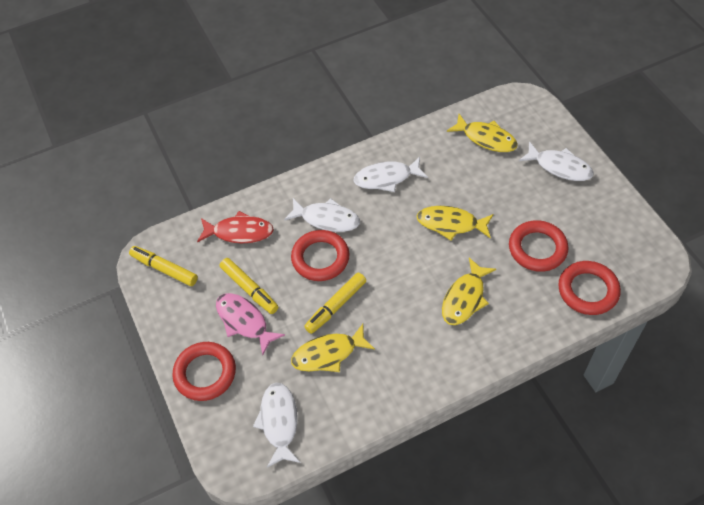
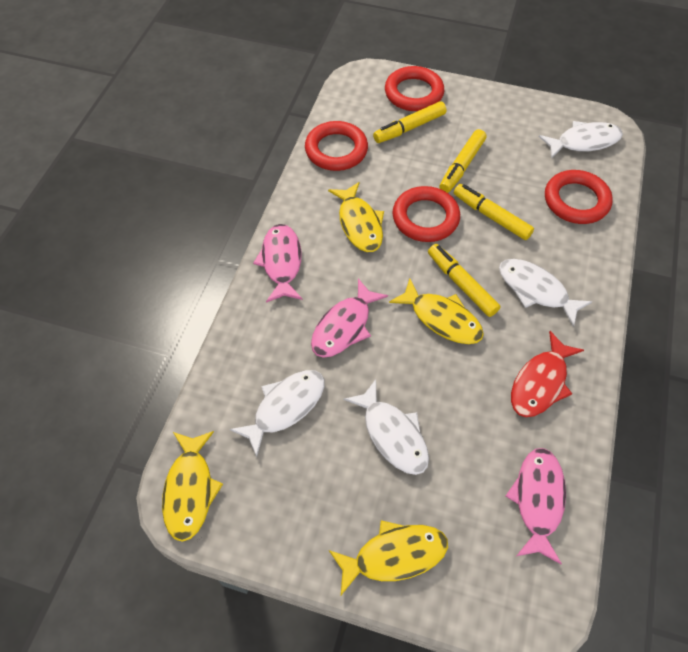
pink fish: 1 -> 3
yellow marker: 3 -> 4

